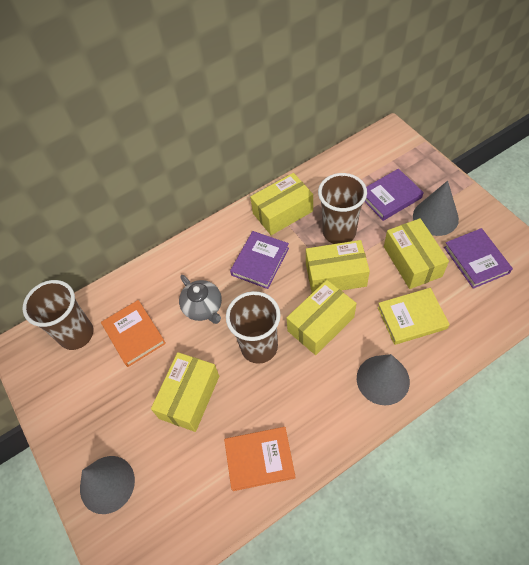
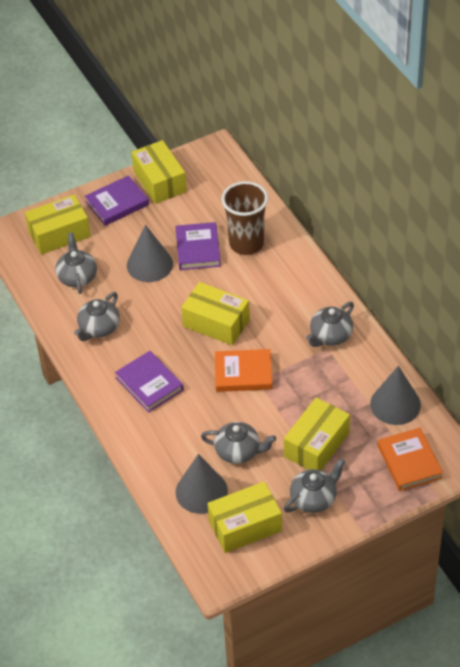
brown cup: 3 -> 1
grey teapot: 1 -> 5
yellow book: 1 -> 0

